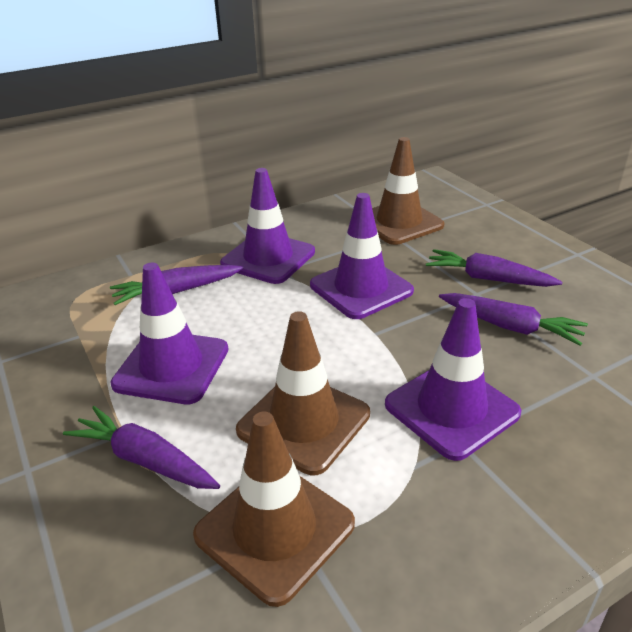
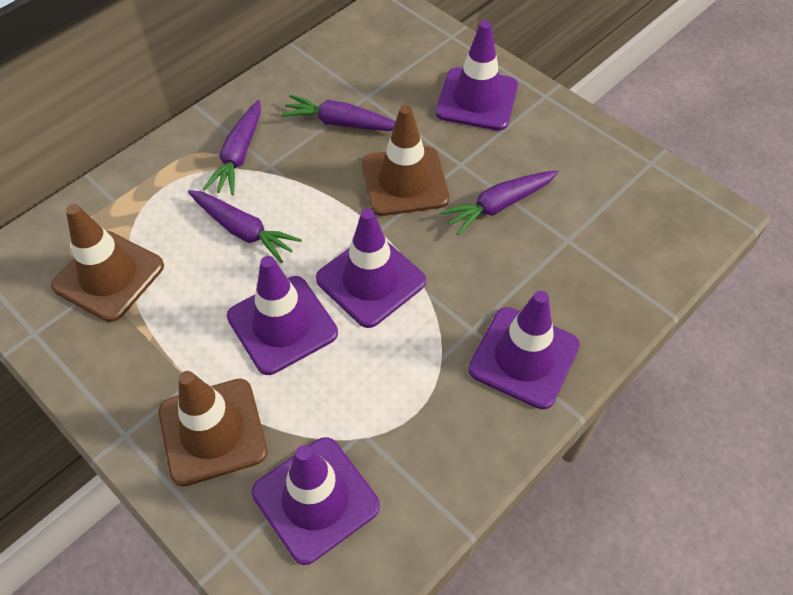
purple traffic cone: 4 -> 5

